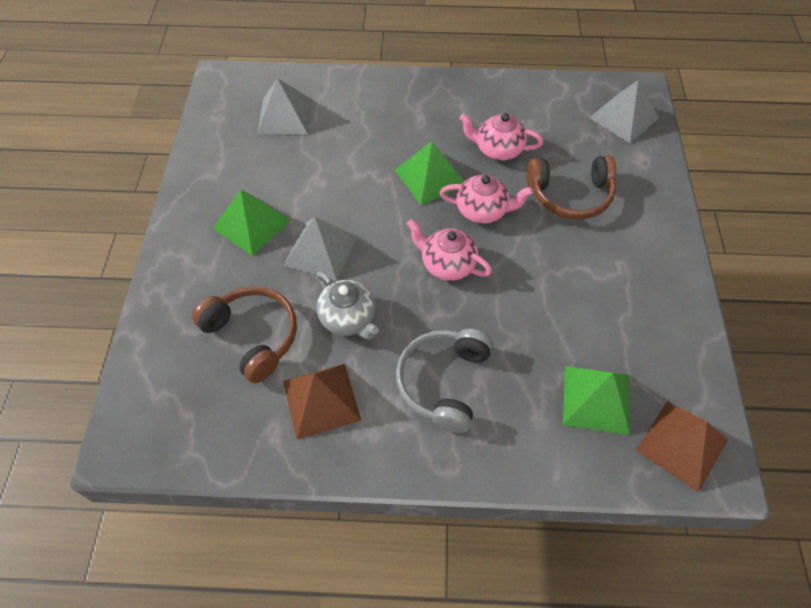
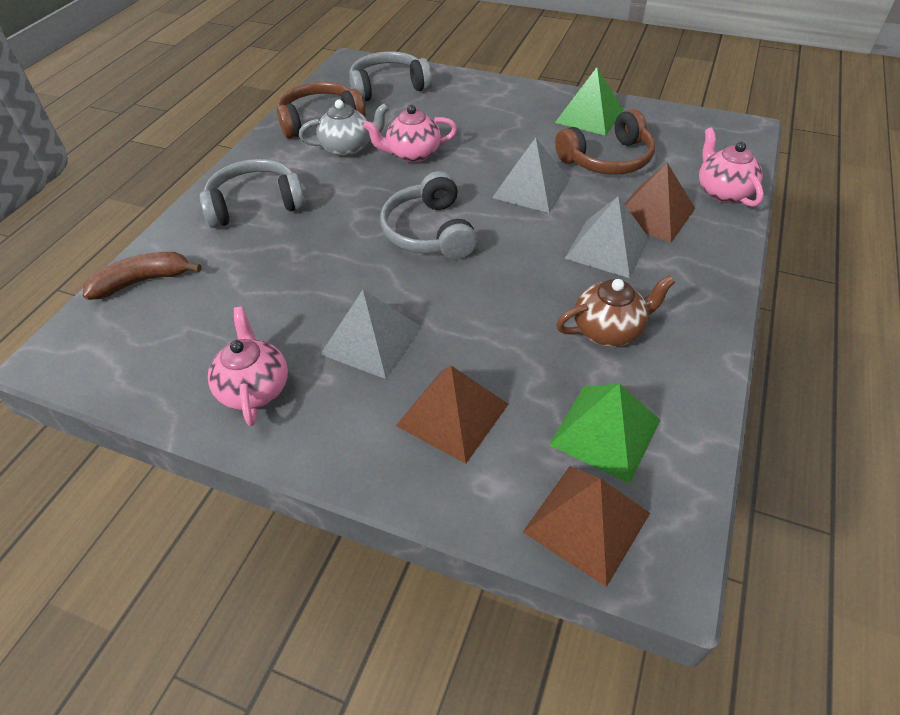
brown banana: 0 -> 1
brown pyramid: 2 -> 3
brown teapot: 0 -> 1
green pyramid: 3 -> 2
grey headphones: 1 -> 3

